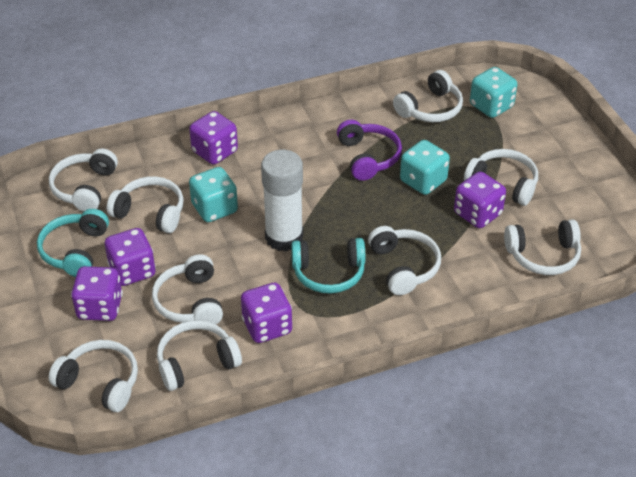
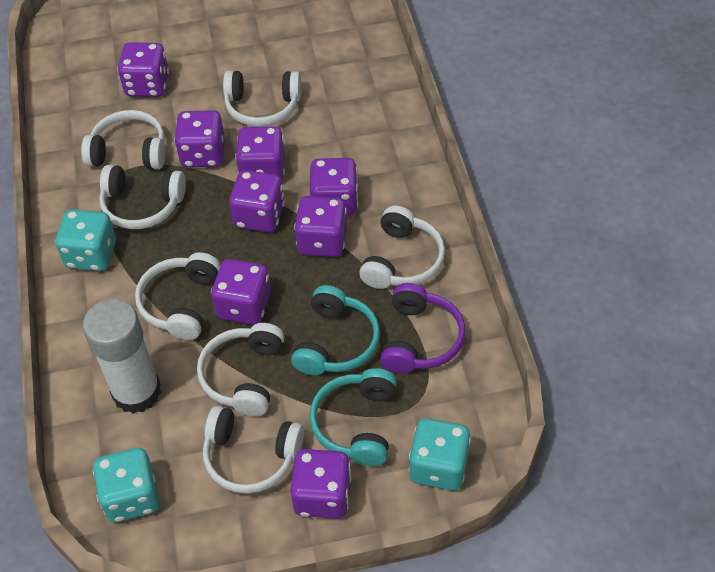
purple dice: 5 -> 8
white headphones: 9 -> 7

